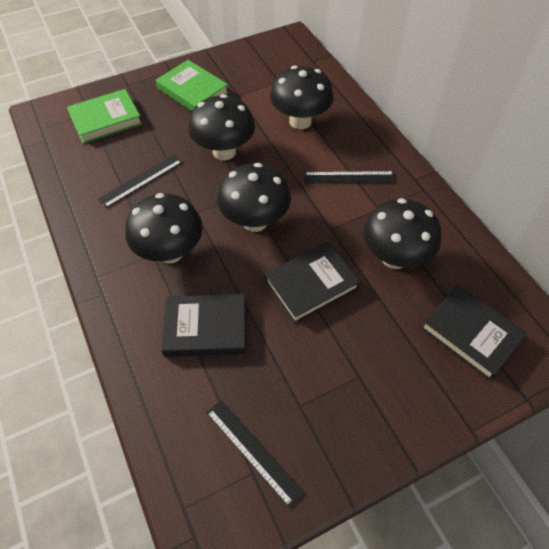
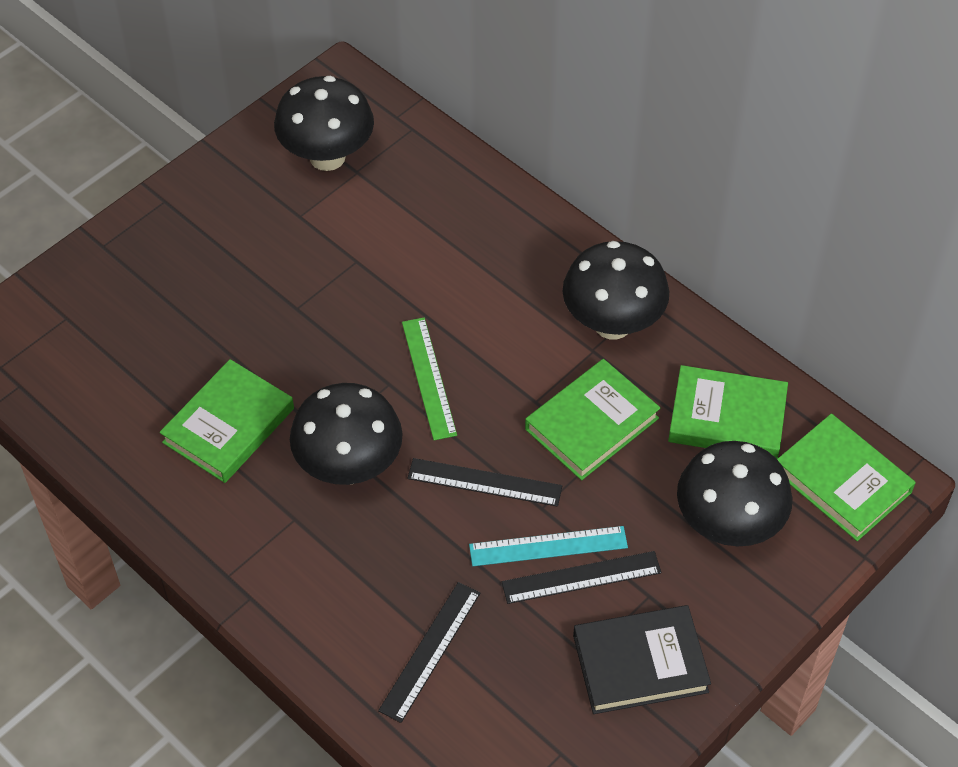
black book: 3 -> 1
black mushroom: 5 -> 4
green book: 2 -> 4
green ruler: 0 -> 1
turquoise ruler: 0 -> 1

